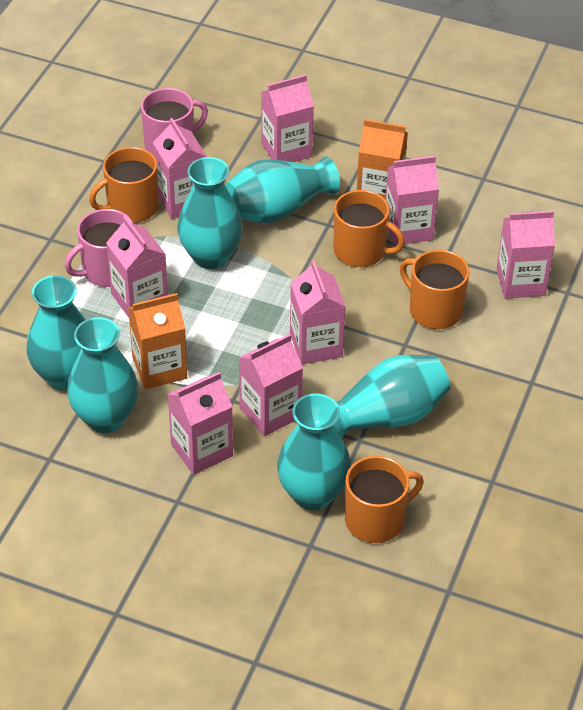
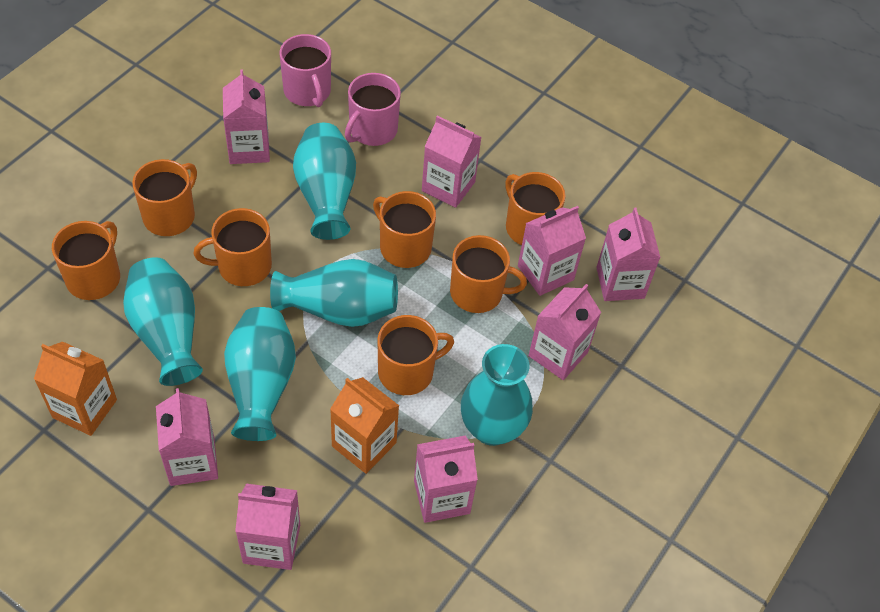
orange mug: 4 -> 7
turquoise vase: 6 -> 5

